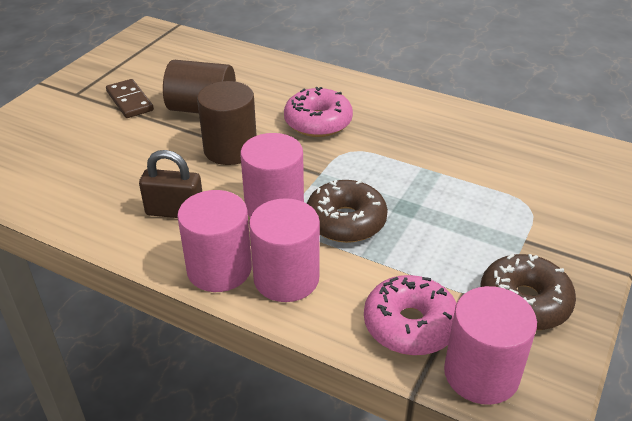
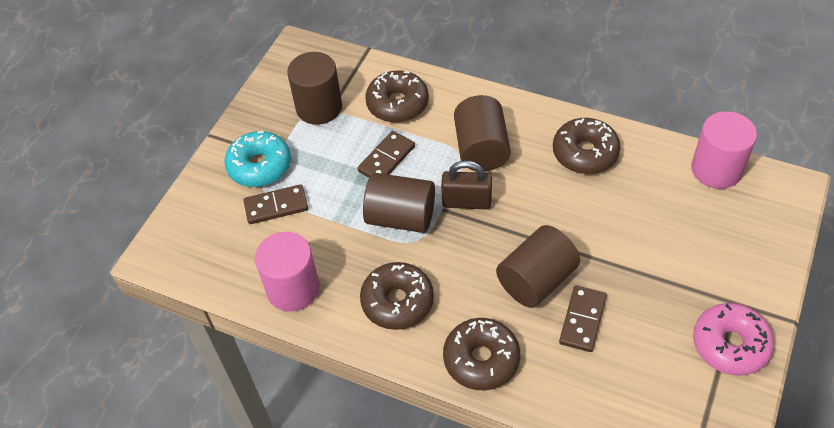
brown cylinder: 2 -> 4
brown domino: 1 -> 3
brown donut: 2 -> 4
pink cylinder: 4 -> 2
pink donut: 2 -> 1
turquoise donut: 0 -> 1

